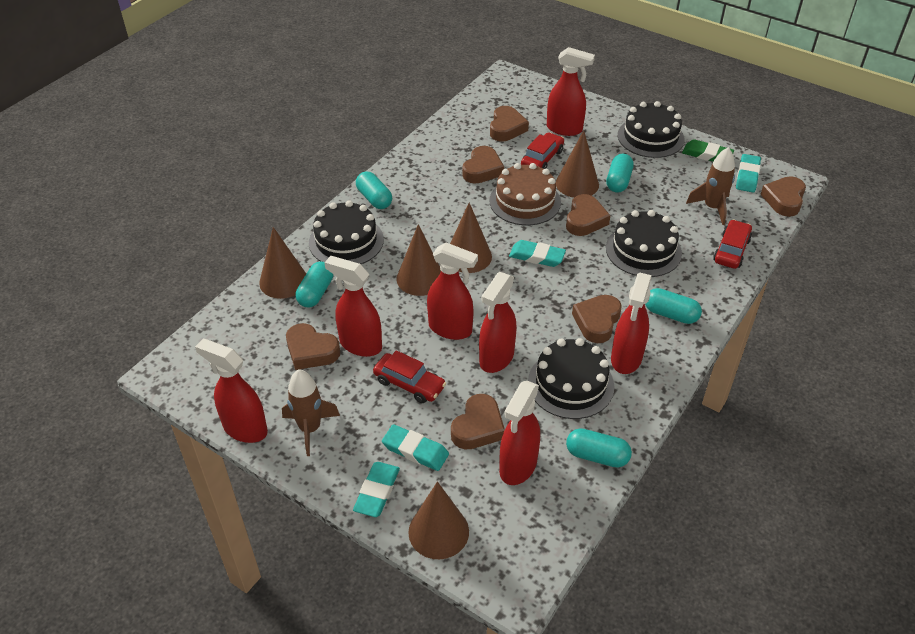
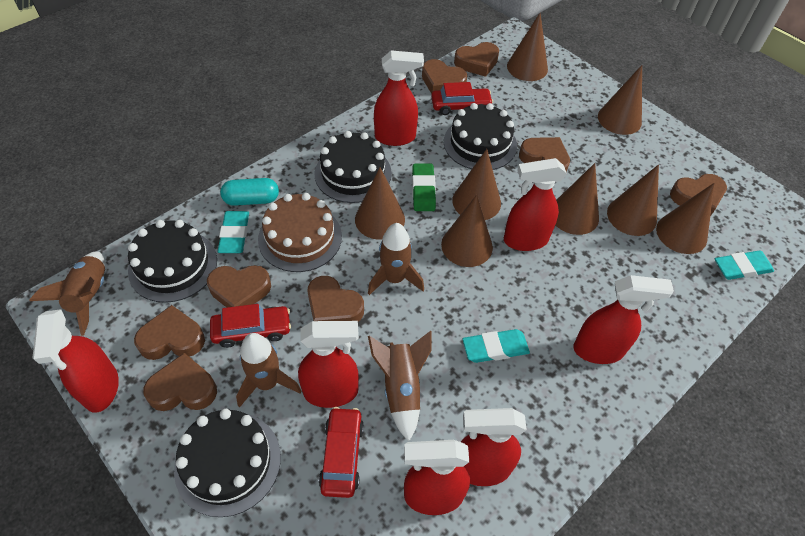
brown cone: 5 -> 8
brown heart: 7 -> 8
brown rocket: 2 -> 4
turquoise capsule: 5 -> 1
turquoise eraser: 4 -> 3

